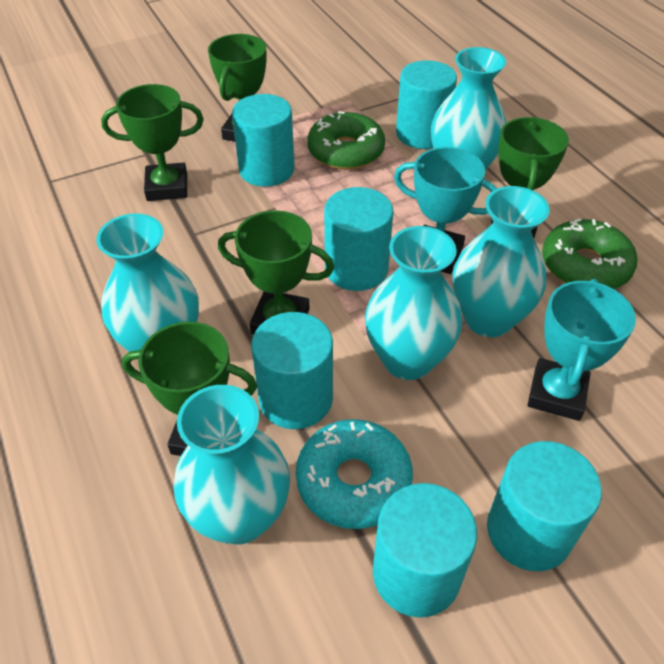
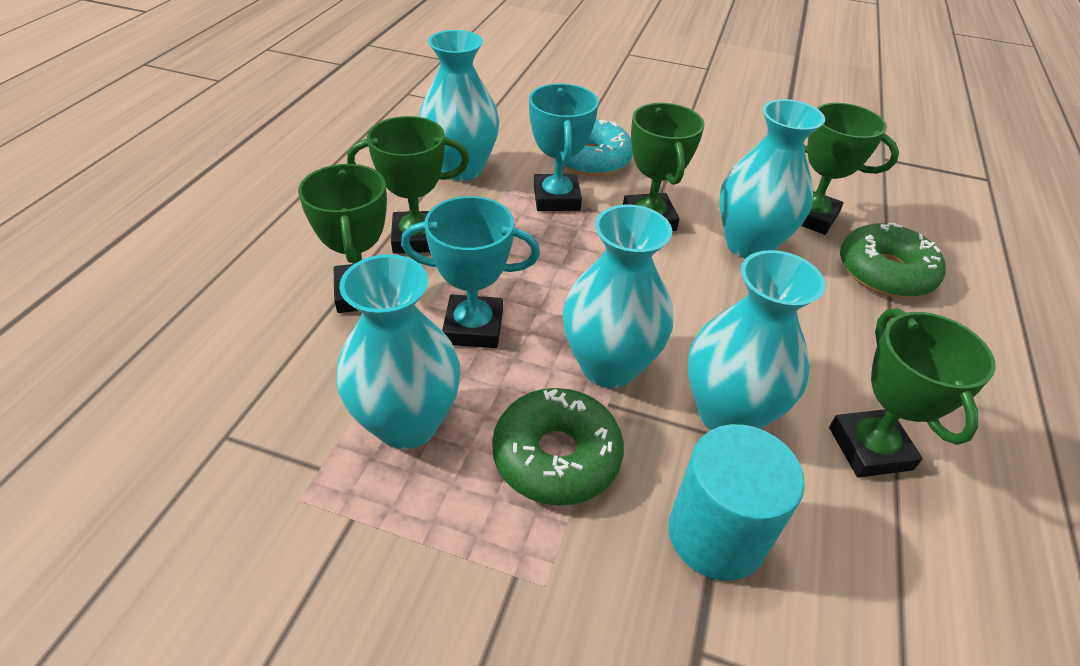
turquoise cylinder: 6 -> 1

